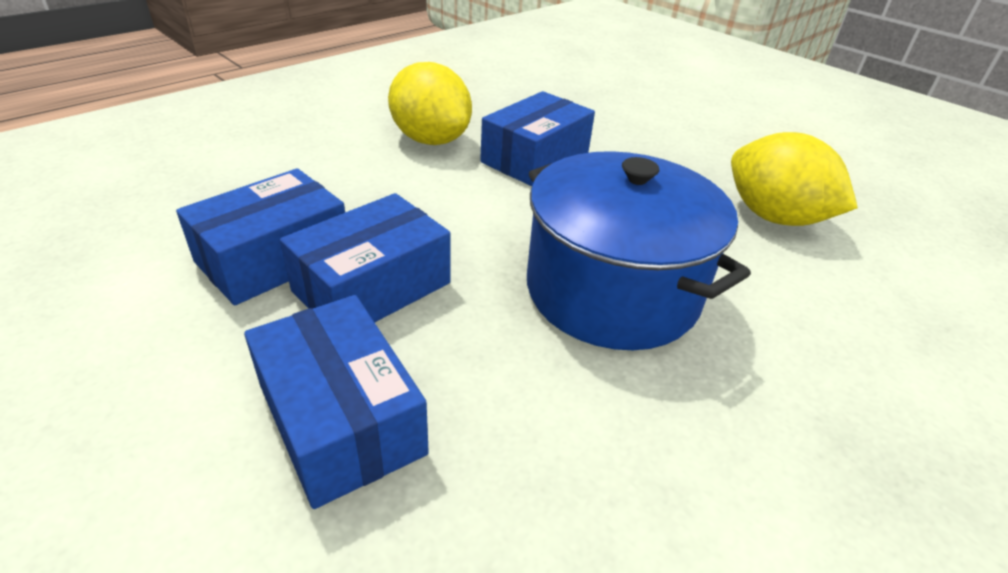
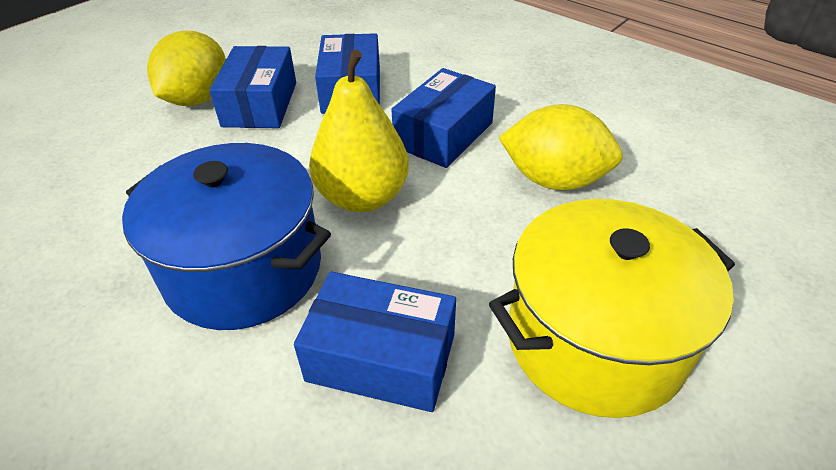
yellow pear: 0 -> 1
yellow pot: 0 -> 1

